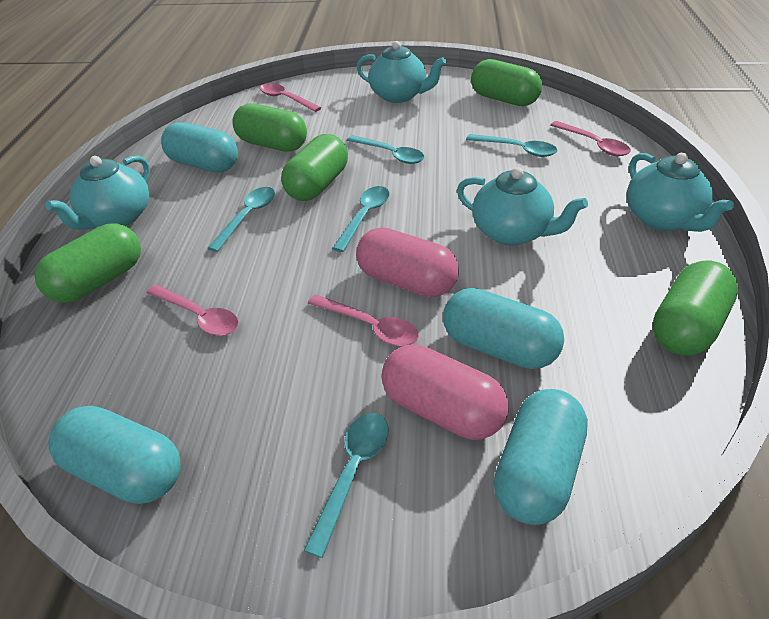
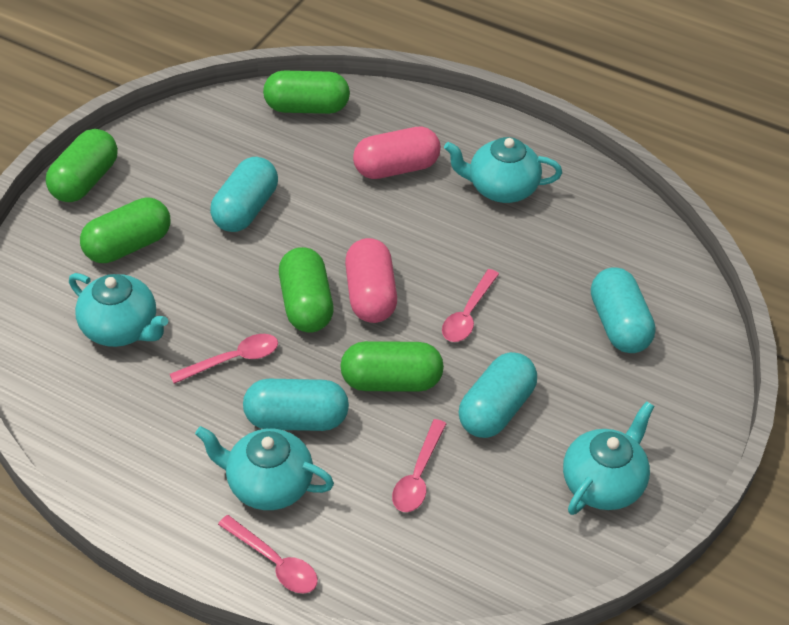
turquoise spoon: 5 -> 0

